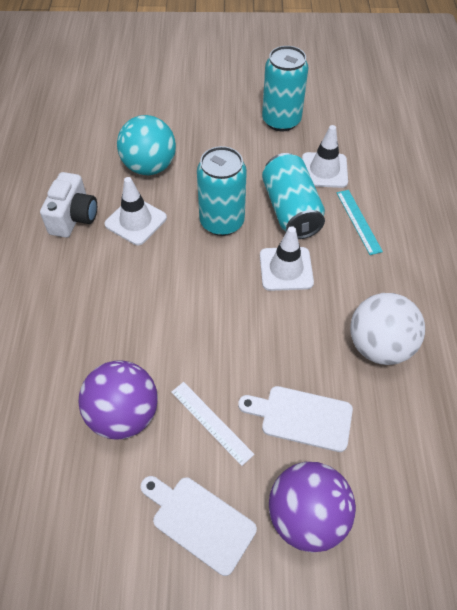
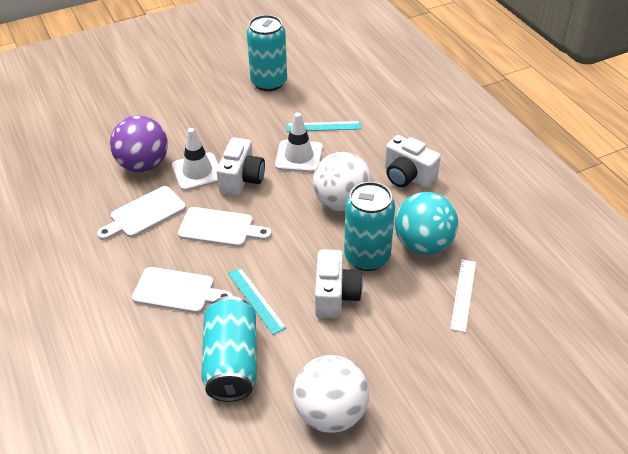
purple ball: 2 -> 1
turquoise ruler: 1 -> 2
white ball: 1 -> 2
white camera: 1 -> 3
white cutting board: 2 -> 3
white traffic cone: 3 -> 2

